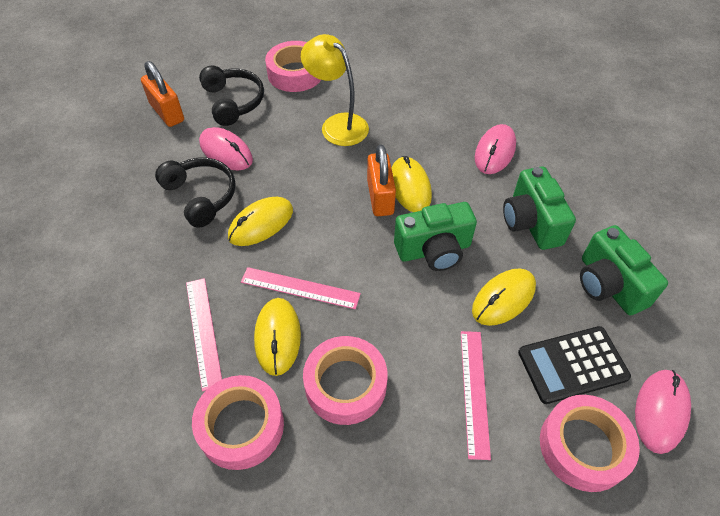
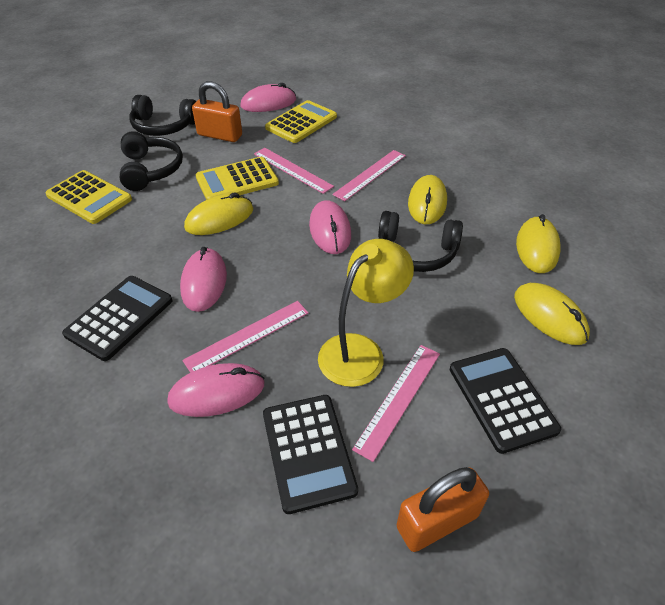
black calculator: 1 -> 3
black headphones: 2 -> 3
green camera: 3 -> 0
pink mouse: 3 -> 4
pink ruler: 3 -> 4
pink tape: 4 -> 0
yellow calculator: 0 -> 3

